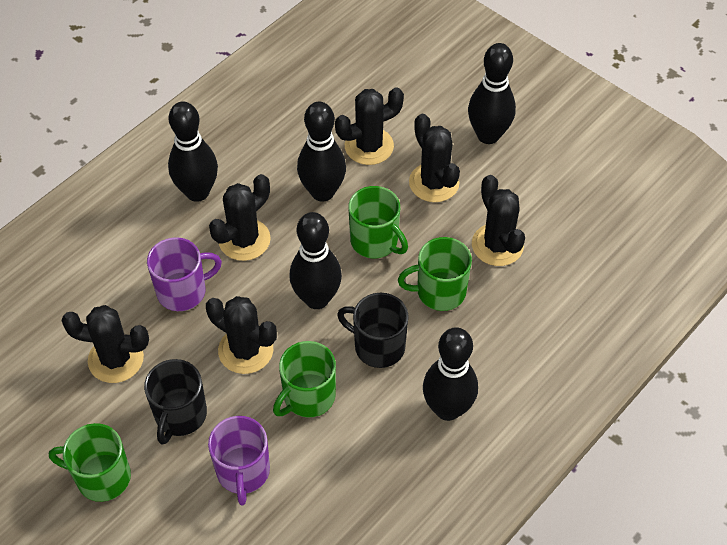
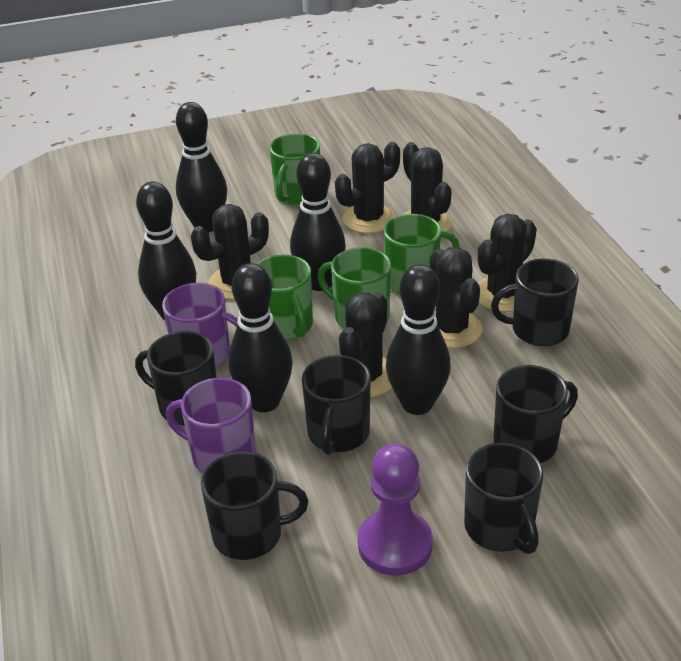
black mug: 2 -> 6
purple pawn: 0 -> 1

